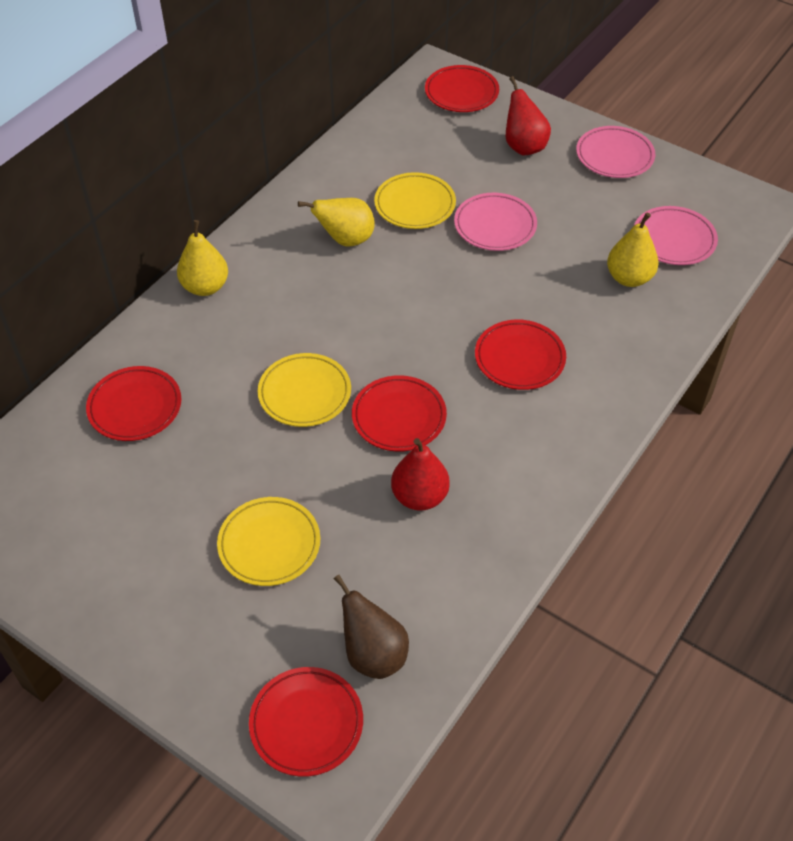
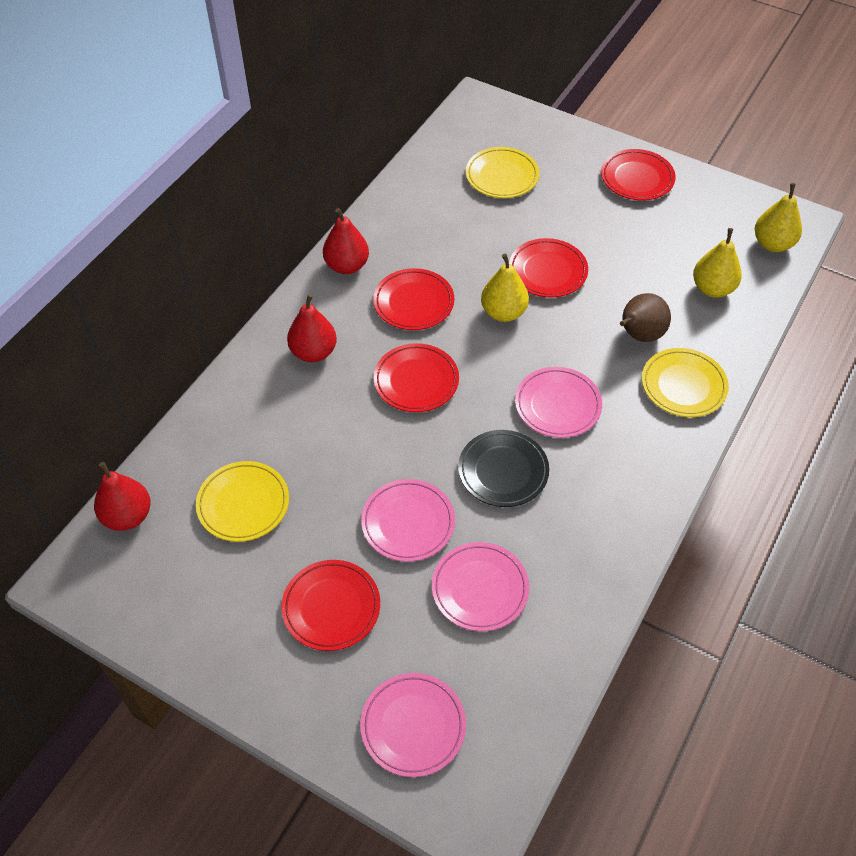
black plate: 0 -> 1
pink plate: 3 -> 4
red pear: 2 -> 3

